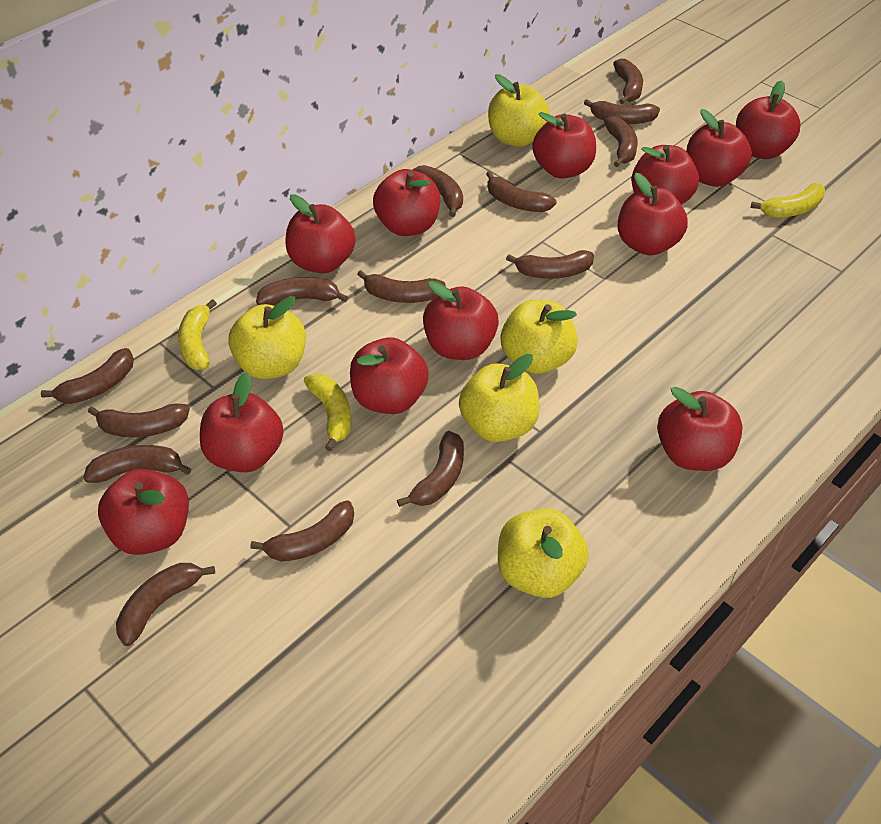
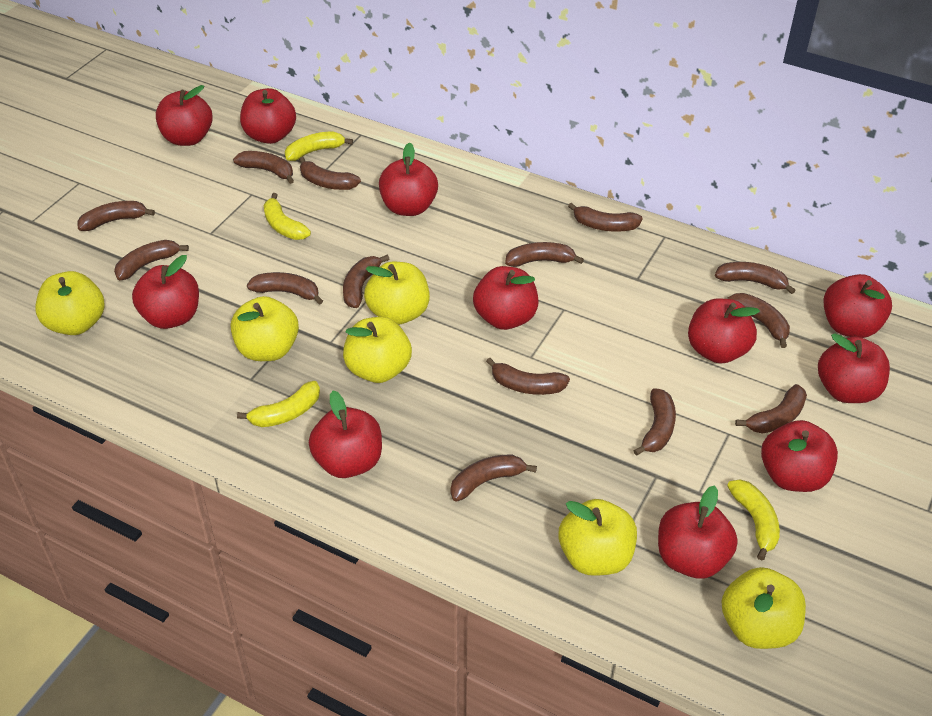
red apple: 12 -> 11
yellow apple: 5 -> 6
yellow banana: 3 -> 4

